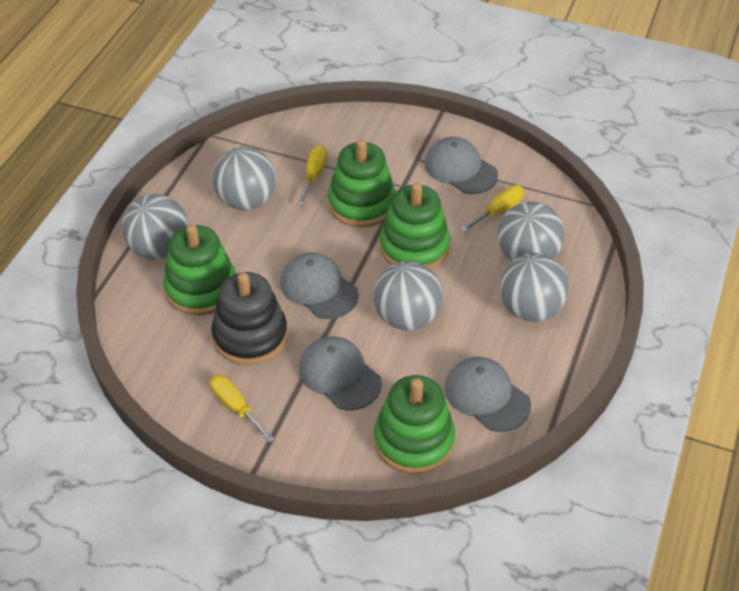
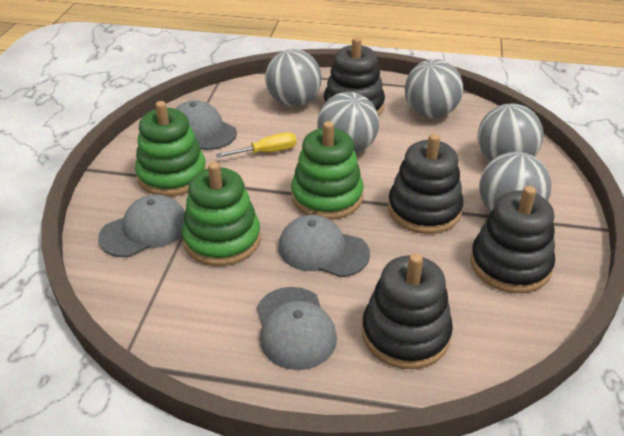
black stacking toy: 1 -> 4
green stacking toy: 4 -> 3
yellow screwdriver: 3 -> 1

